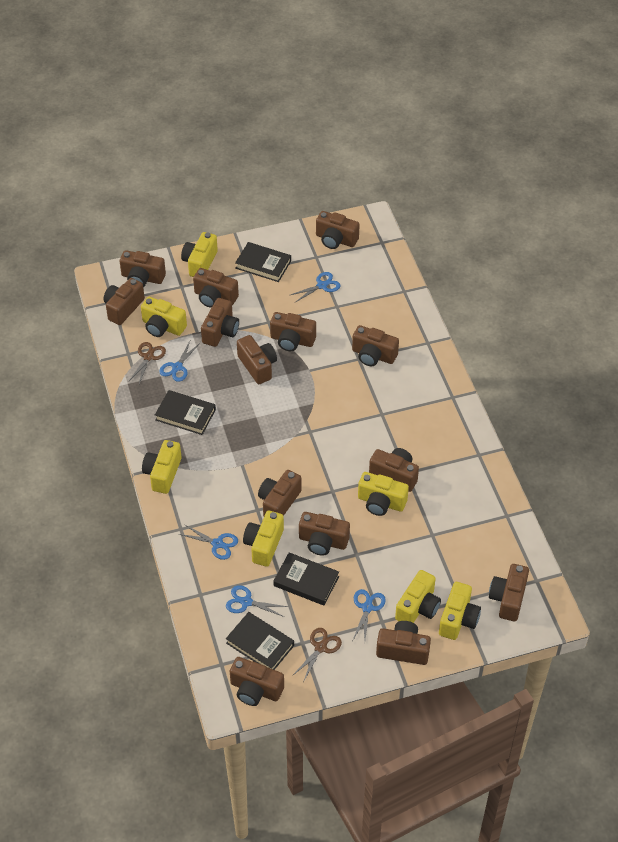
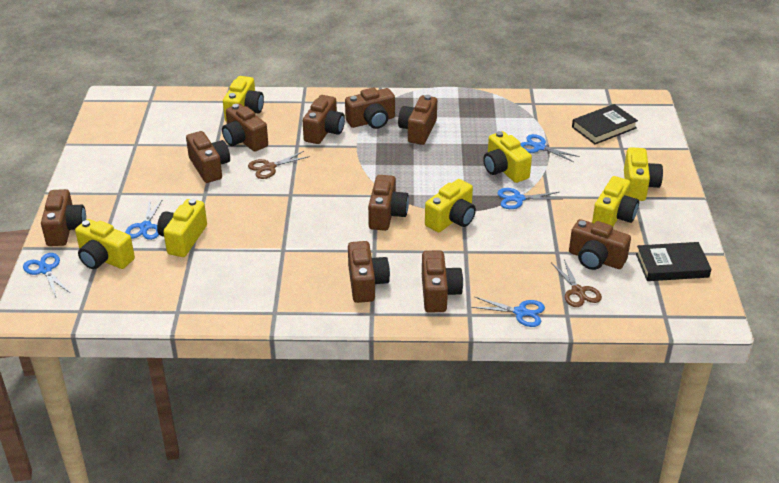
black book: 4 -> 2
brown camera: 14 -> 10

